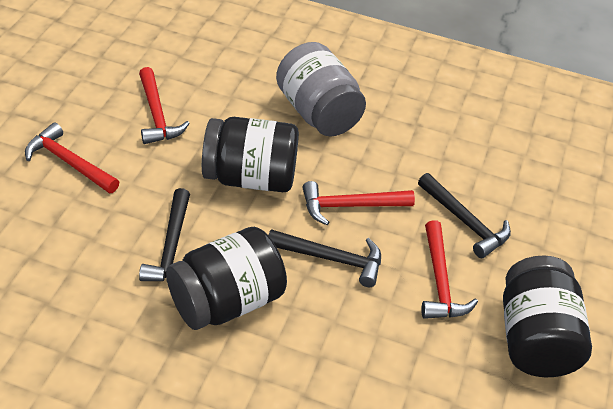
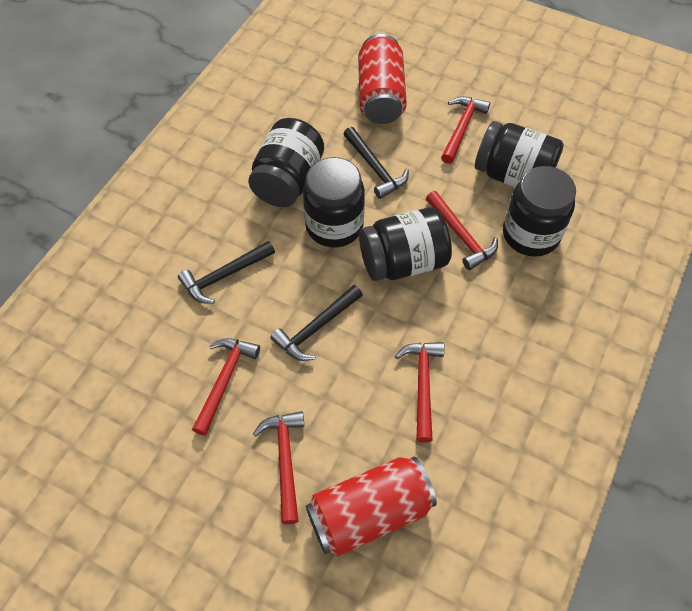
black jar: 3 -> 5
grey jar: 1 -> 0
red can: 0 -> 2
red hammer: 4 -> 5

